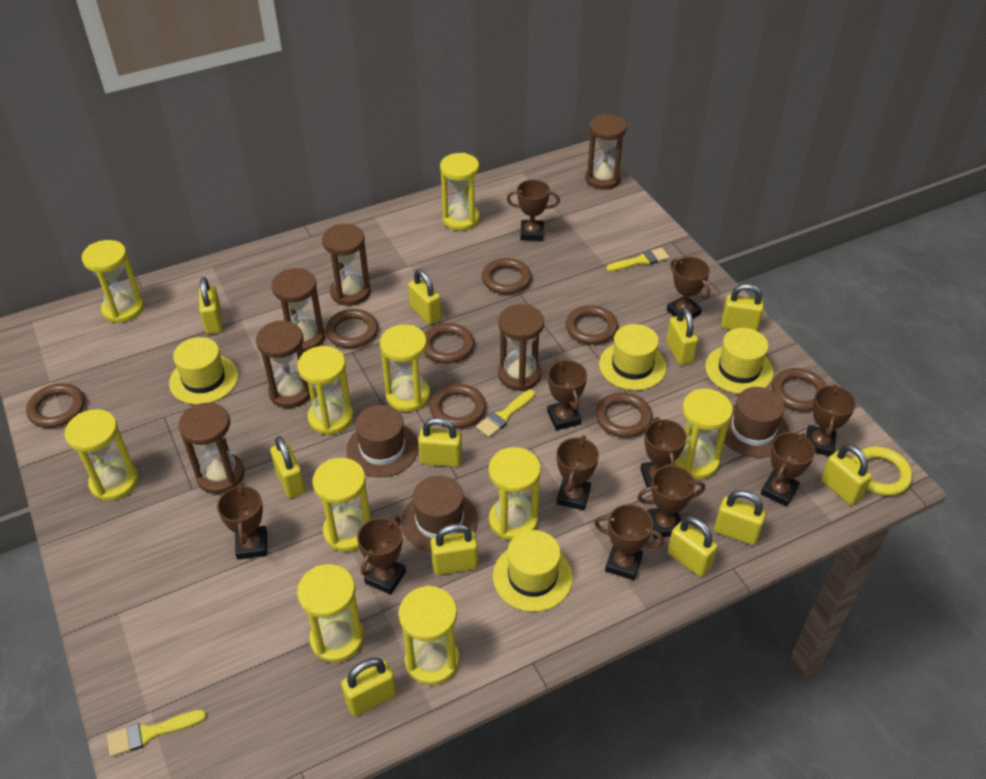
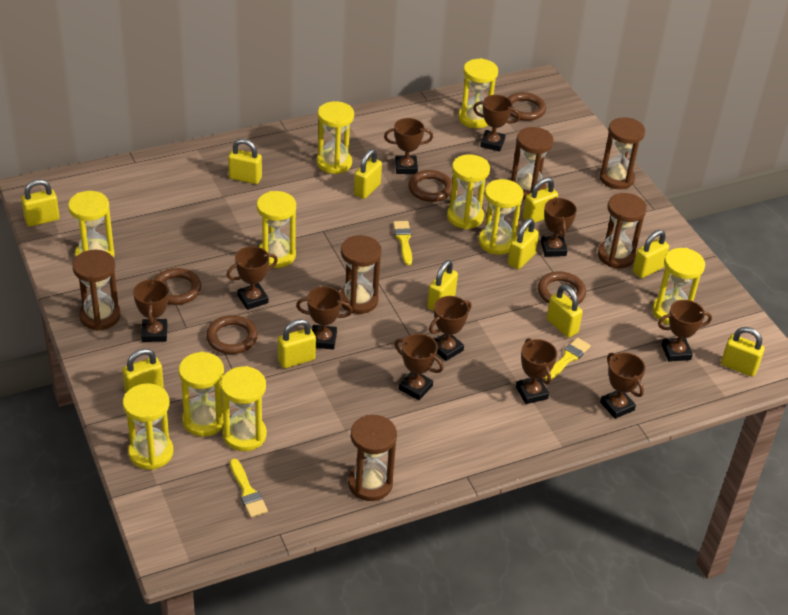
brown hat: 3 -> 0
brown ring: 8 -> 5
yellow hat: 4 -> 0
yellow ring: 1 -> 0

